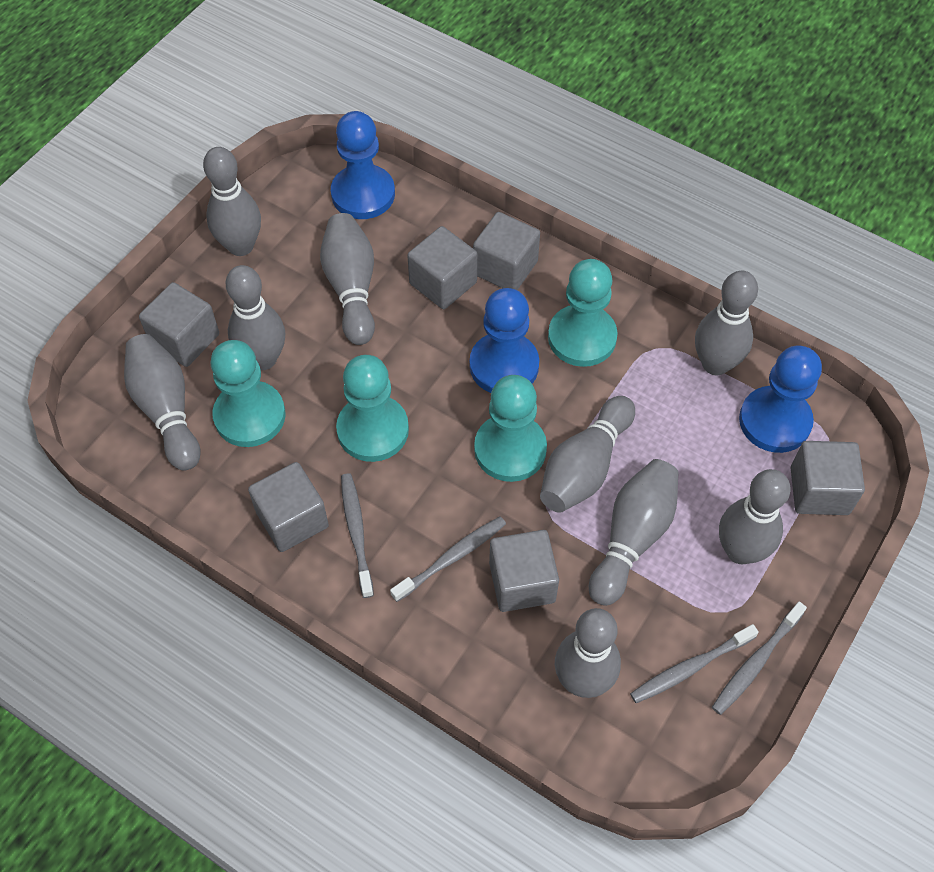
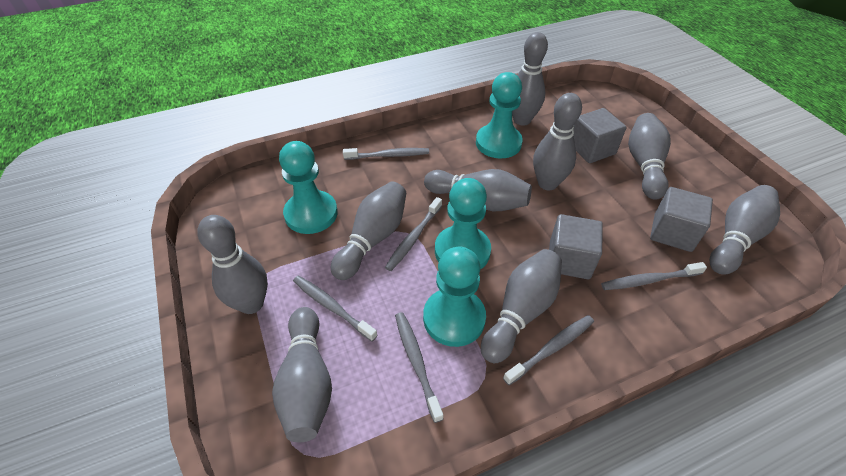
blue pawn: 3 -> 0
grey cube: 6 -> 3
grey toothbrush: 4 -> 6

